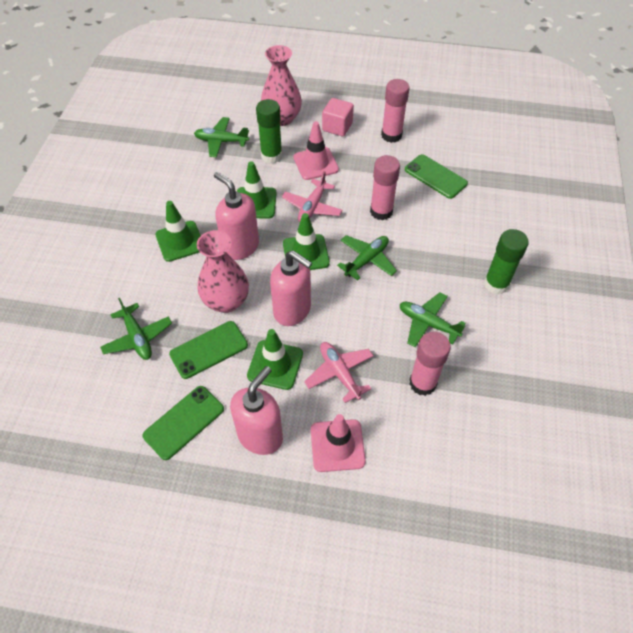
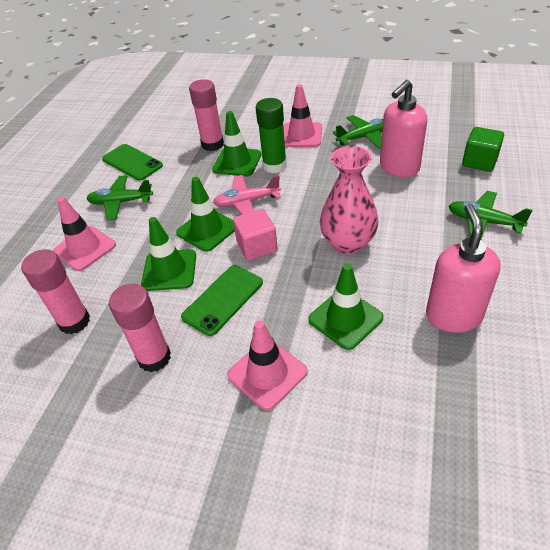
green cube: 0 -> 1
green glue stick: 2 -> 1
green phone: 3 -> 2
green plane: 4 -> 3
pink plane: 2 -> 1
pink soap dispenser: 3 -> 2
pink traffic cone: 2 -> 3
pink vase: 2 -> 1

